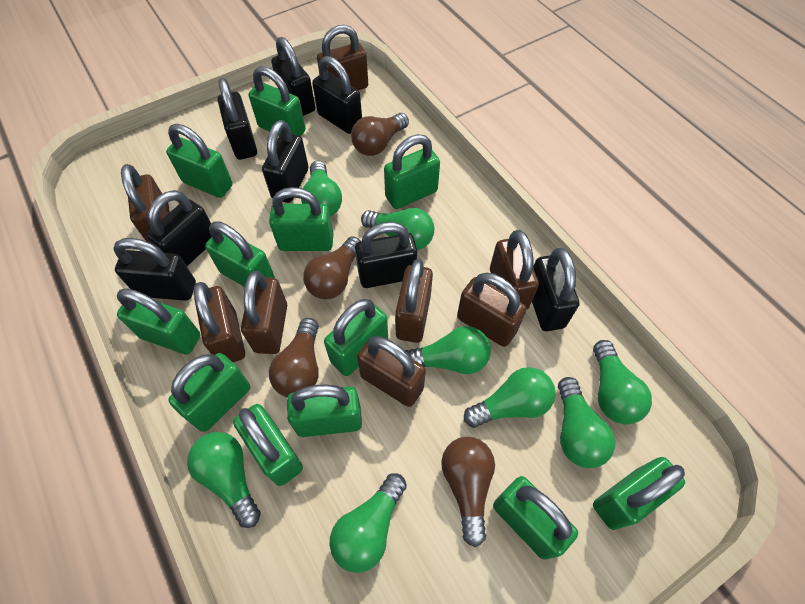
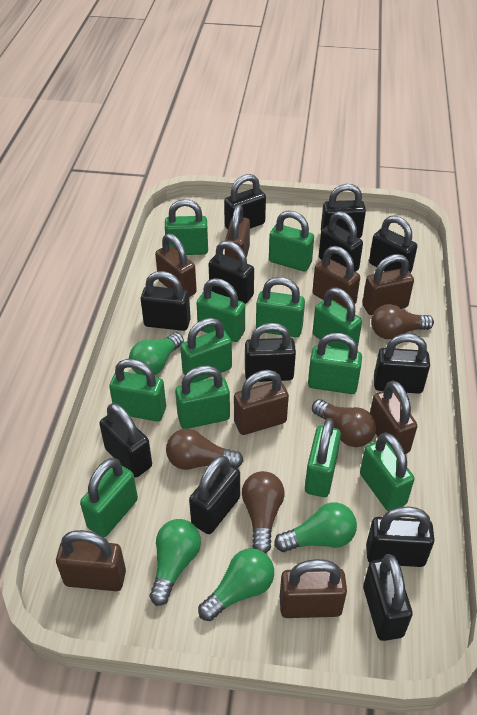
black padlock: 8 -> 12
green light bulb: 8 -> 4

